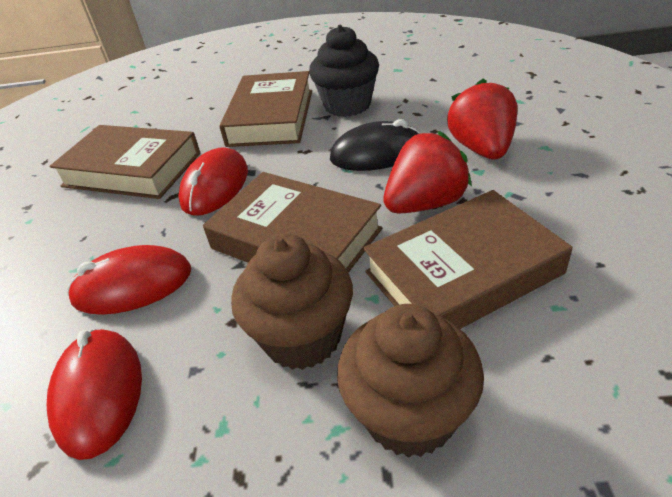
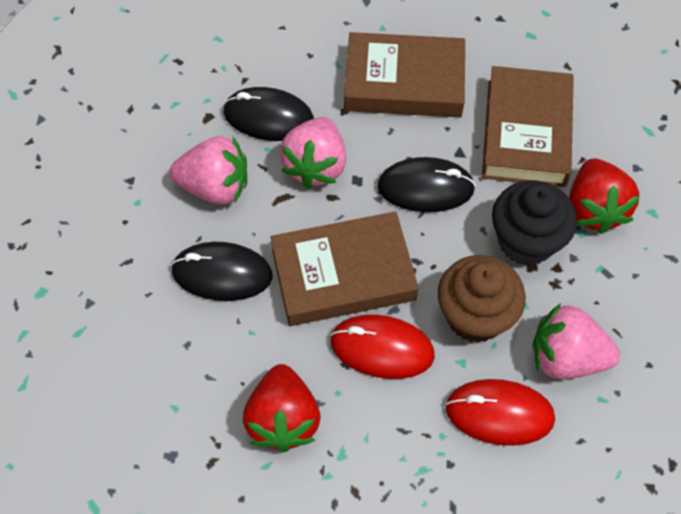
black mouse: 1 -> 3
brown book: 4 -> 3
brown cupcake: 2 -> 1
pink strawberry: 0 -> 3
red mouse: 3 -> 2

